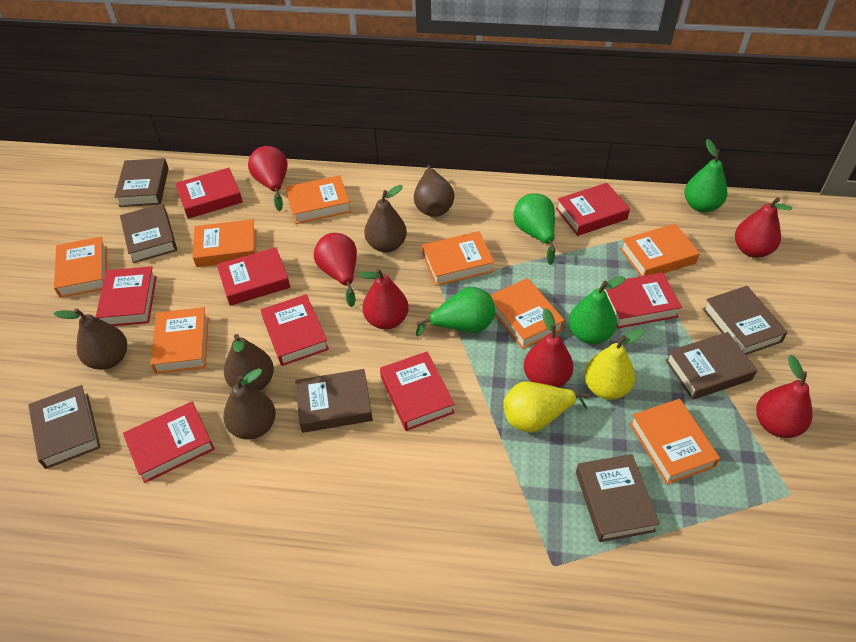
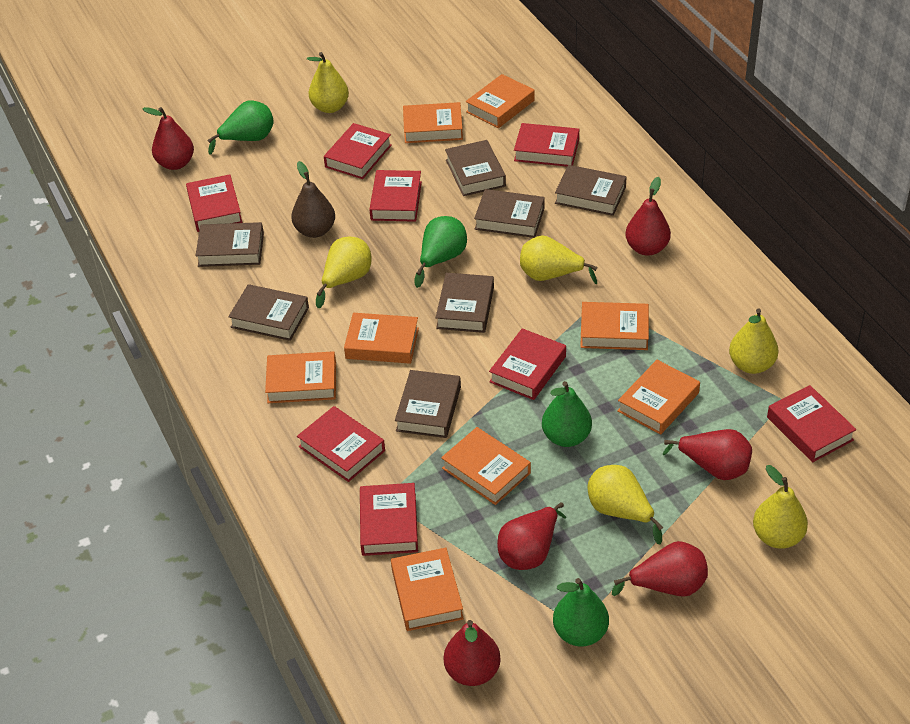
brown pear: 5 -> 1
yellow pear: 2 -> 6

